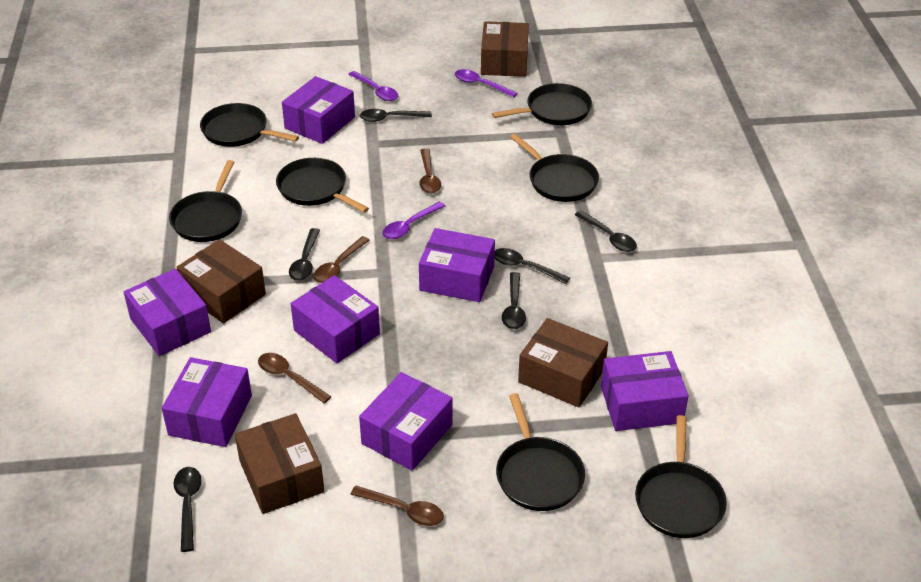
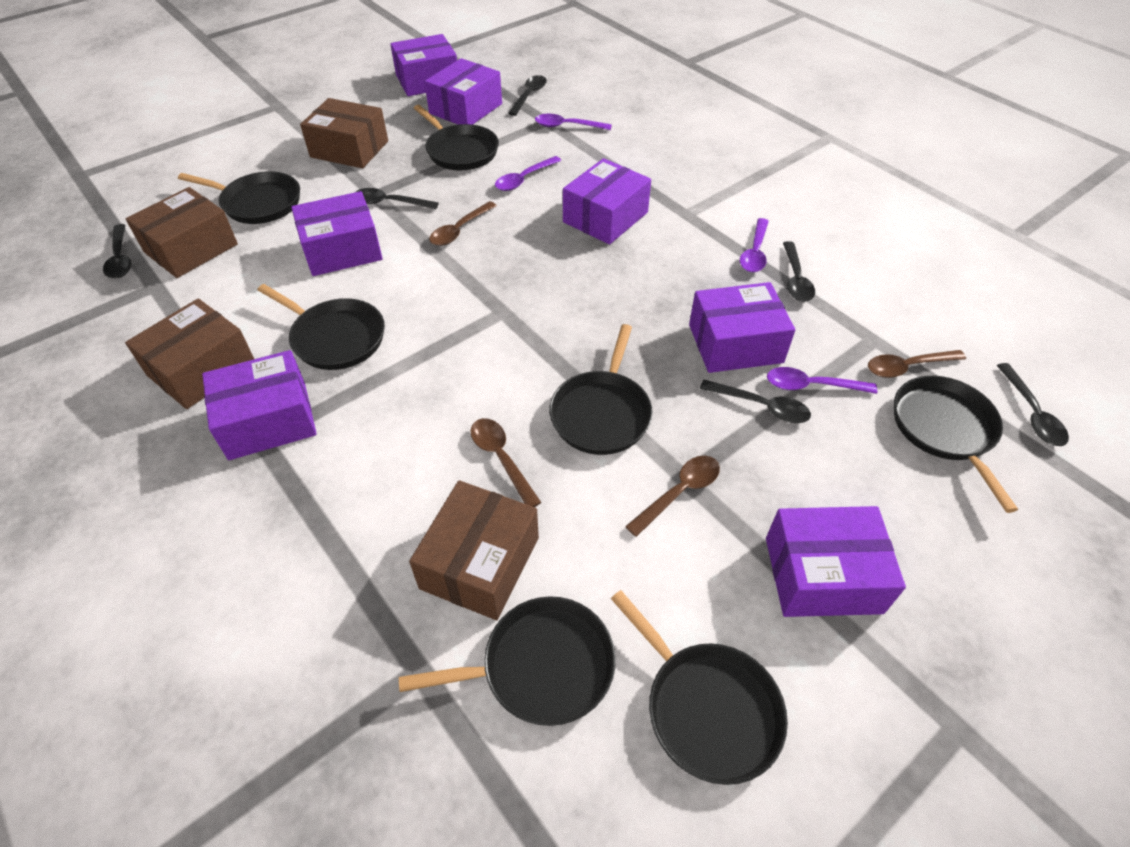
purple spoon: 3 -> 4

